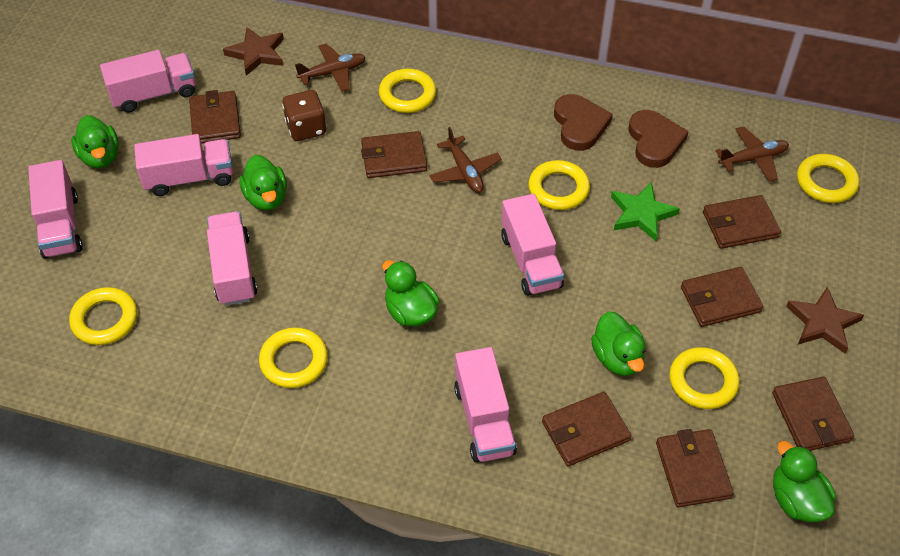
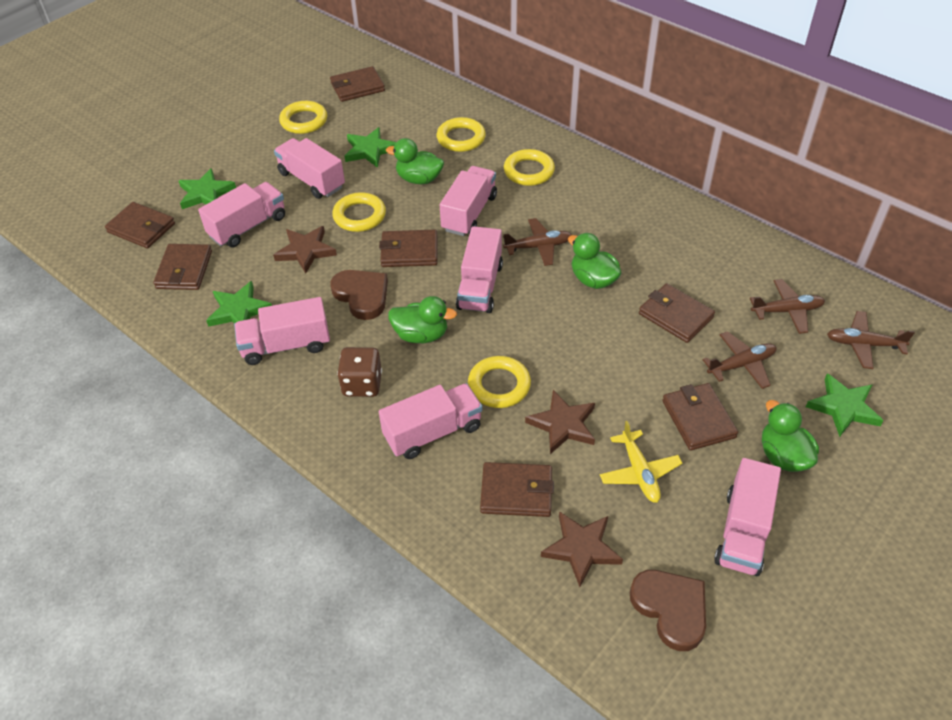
brown plane: 3 -> 4
brown star: 2 -> 3
green duck: 5 -> 4
green star: 1 -> 4
pink truck: 6 -> 7
yellow plane: 0 -> 1
yellow ring: 6 -> 5

